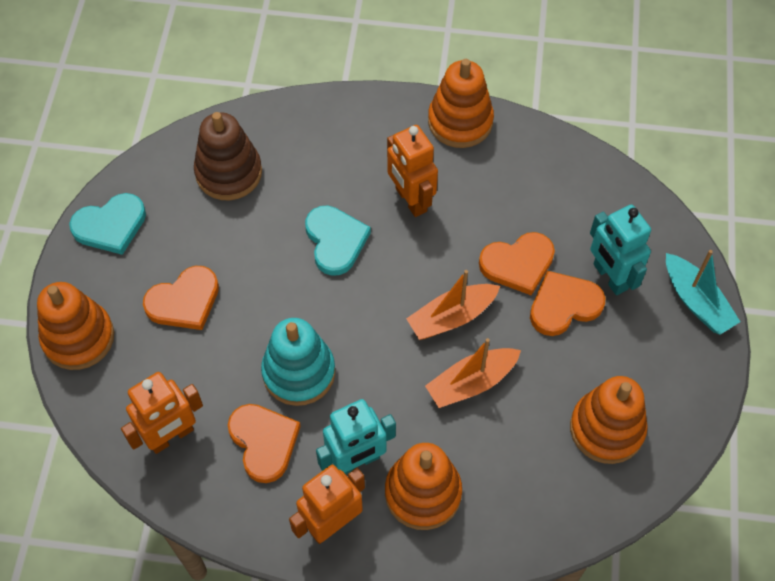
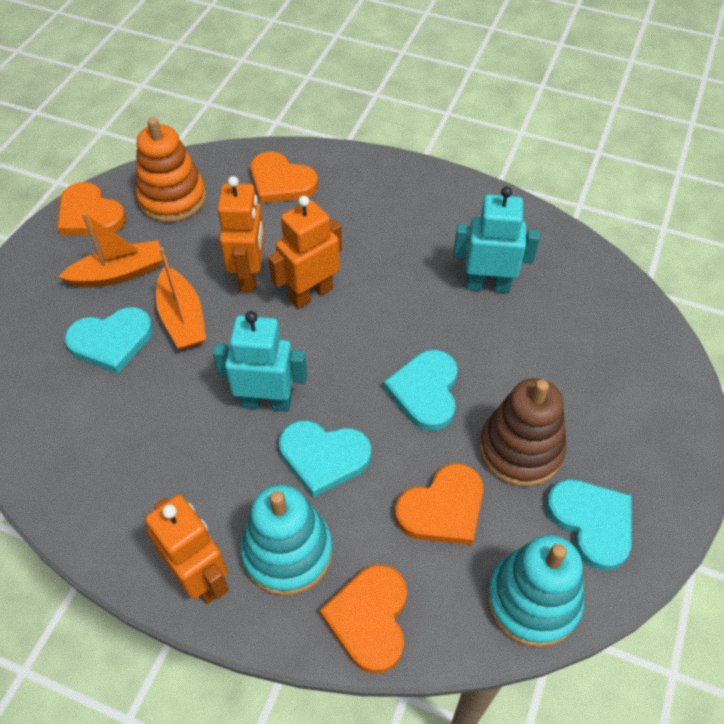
orange stacking toy: 4 -> 1
turquoise boat: 1 -> 0
turquoise heart: 2 -> 4
turquoise stacking toy: 1 -> 2

